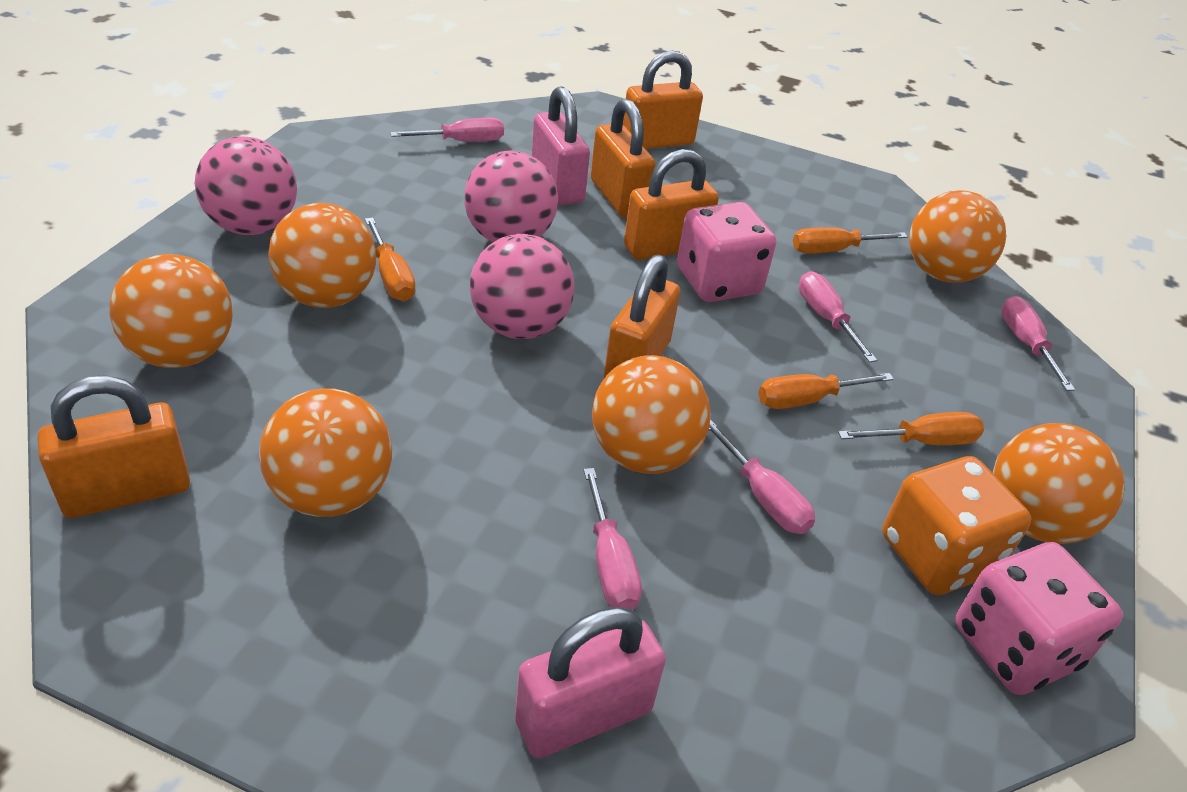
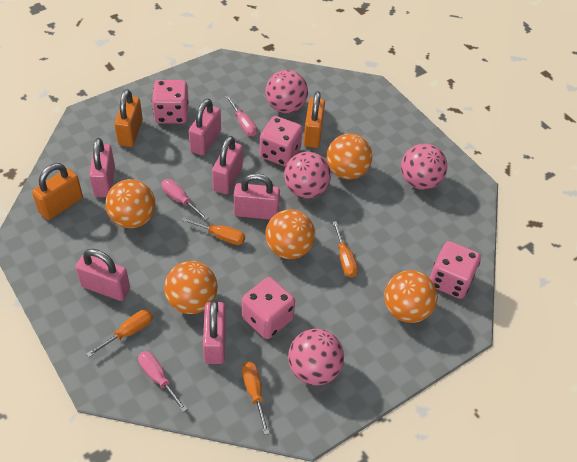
orange ball: 6 -> 5
orange dice: 1 -> 0
orange padlock: 5 -> 3
pink ball: 3 -> 4
pink dice: 2 -> 4
pink padlock: 2 -> 6
pink screwdriver: 5 -> 3

